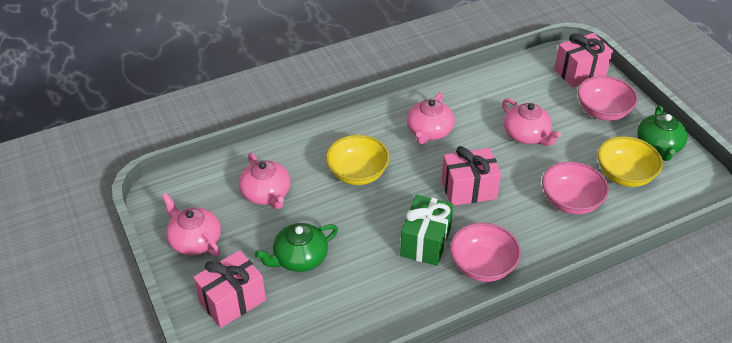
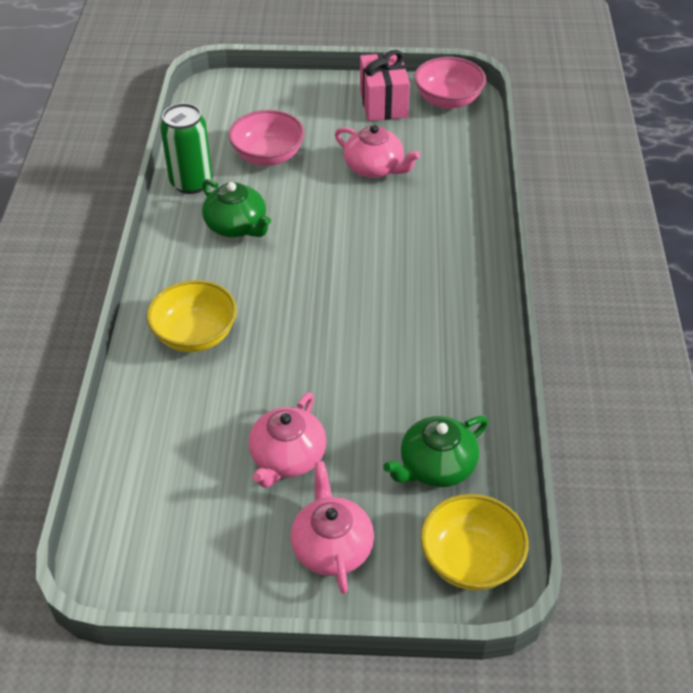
green can: 0 -> 1
green gift: 1 -> 0
pink bowl: 3 -> 2
pink gift: 3 -> 1
pink teapot: 4 -> 3

